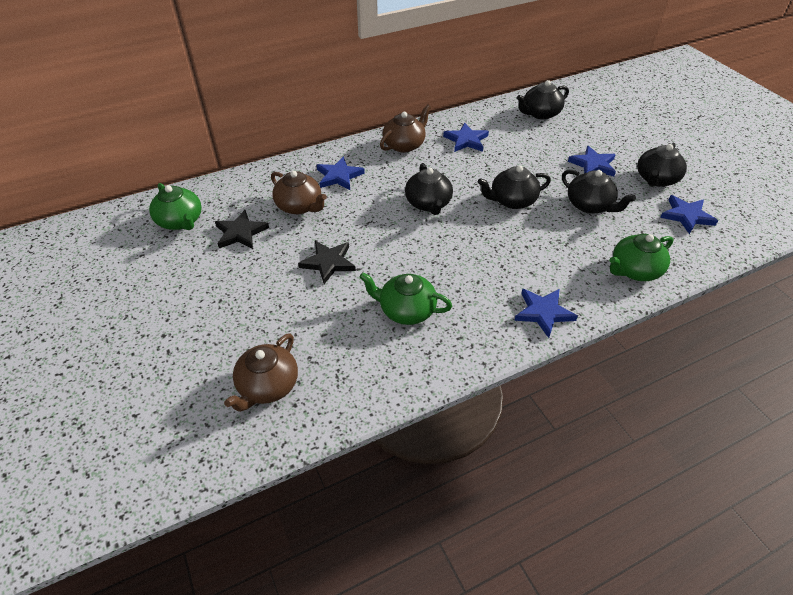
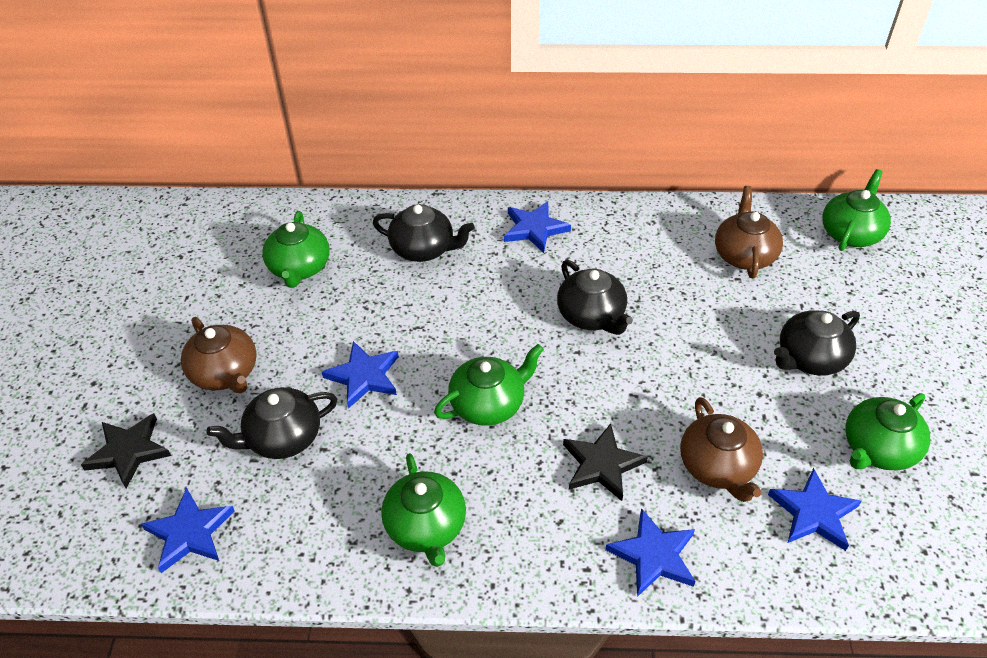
black teapot: 5 -> 4
green teapot: 3 -> 5

